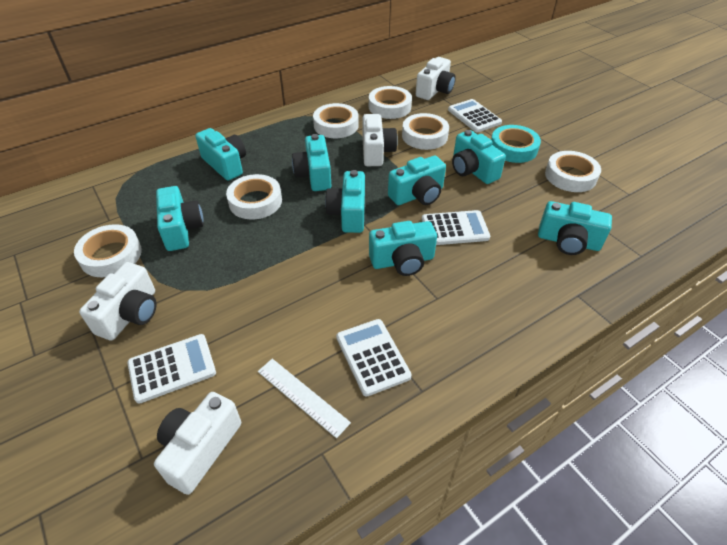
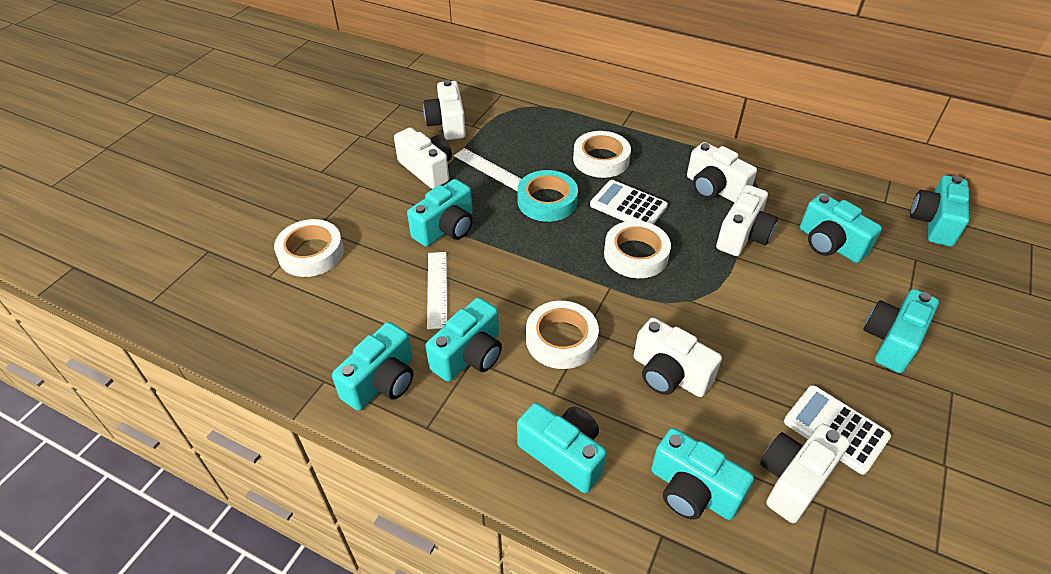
white calculator: 4 -> 2
white camera: 4 -> 6
white ruler: 1 -> 2
white tape: 6 -> 4

